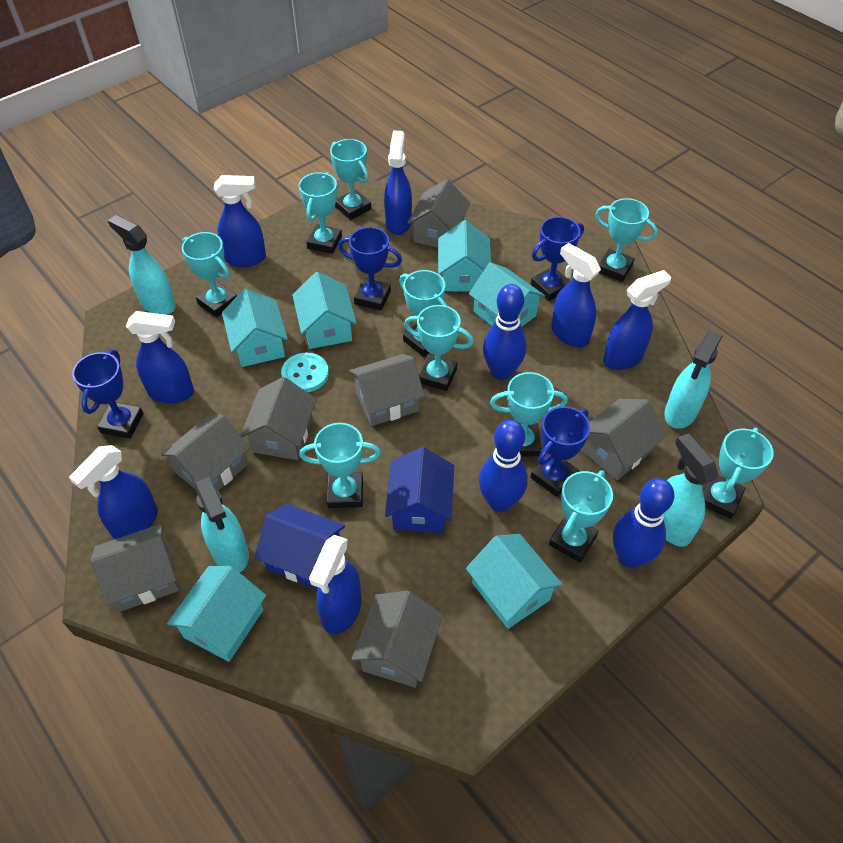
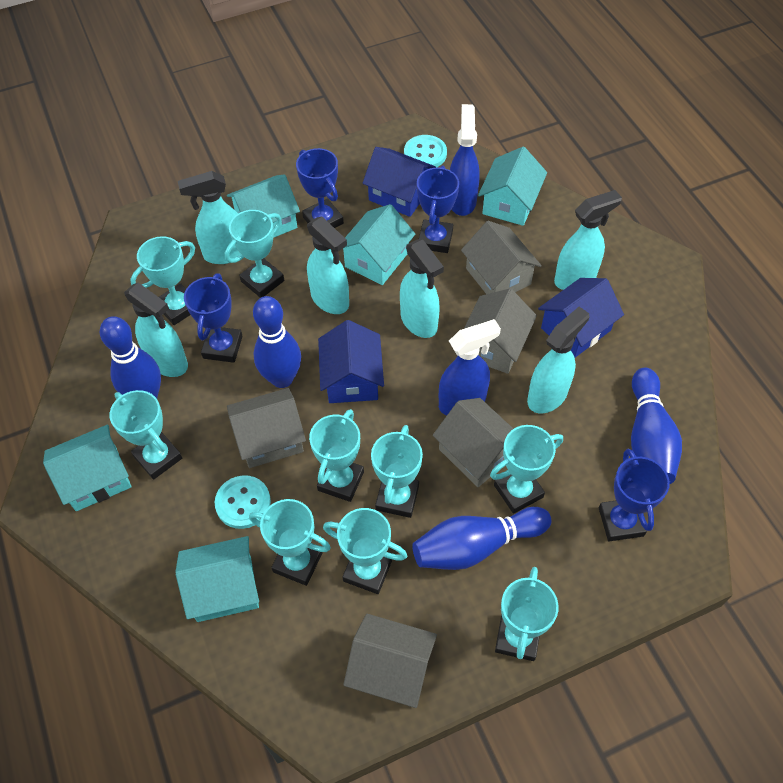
blue bowling pin: 3 -> 4
blue house: 2 -> 3
blue spray bottle: 7 -> 2
grey house: 7 -> 5
turquoise button: 1 -> 2
turquoise house: 6 -> 5
turquoise spray bottle: 4 -> 6
turquoise trophy: 10 -> 9

